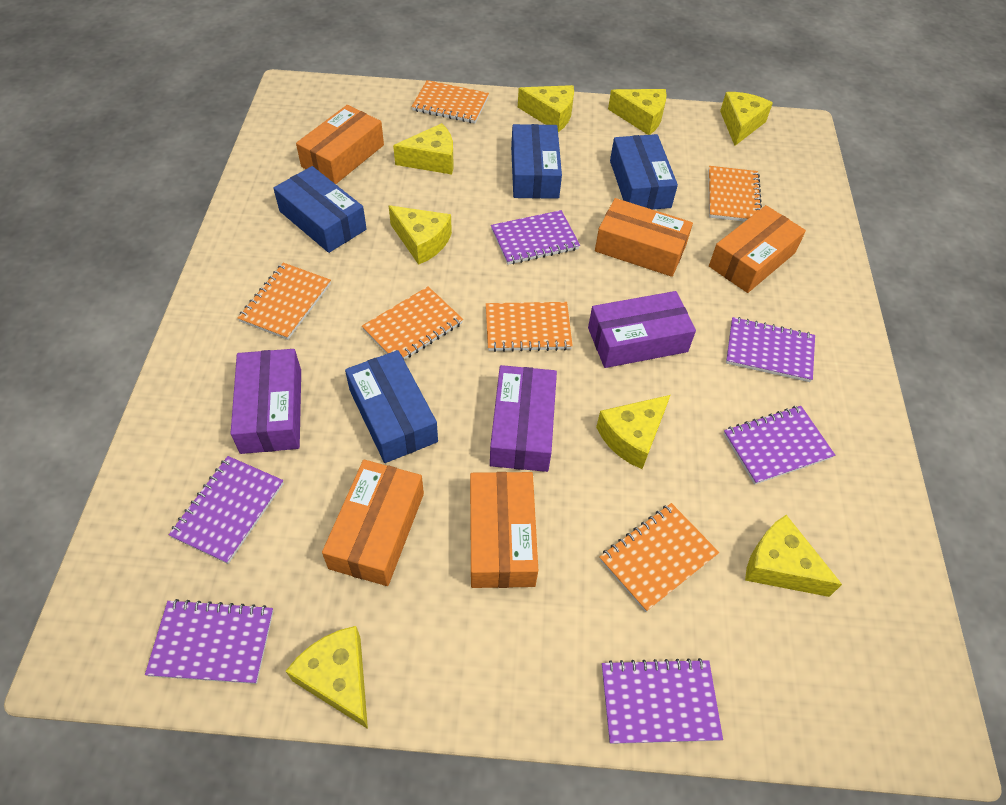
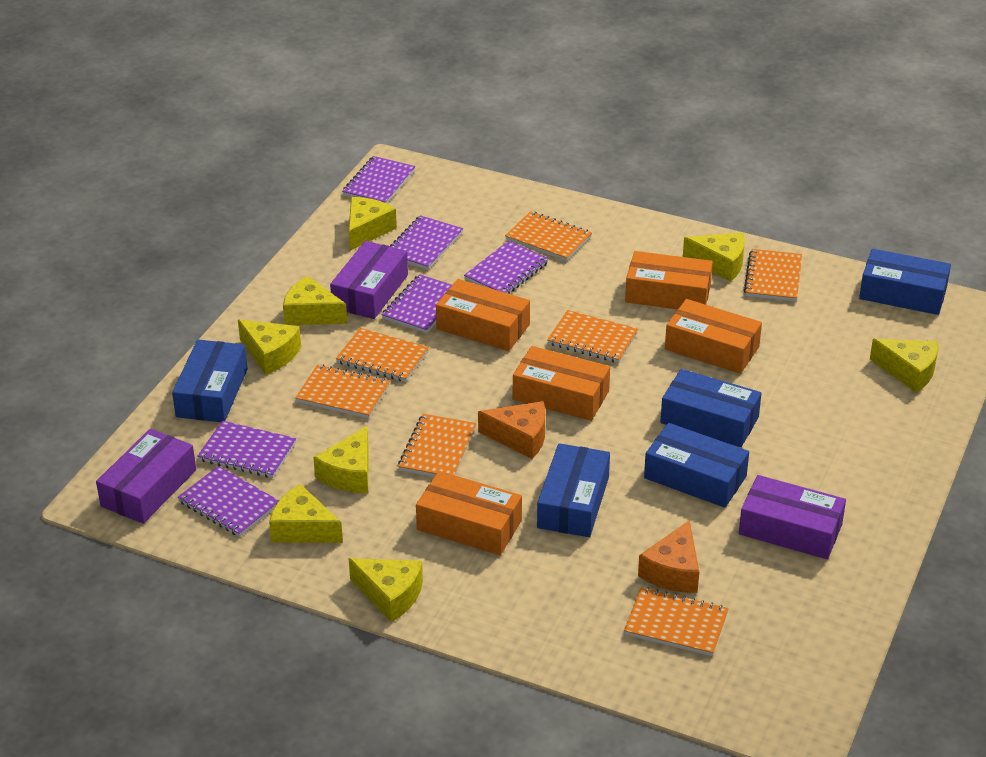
blue box: 4 -> 5
orange cheese: 0 -> 2
orange notebook: 6 -> 7

